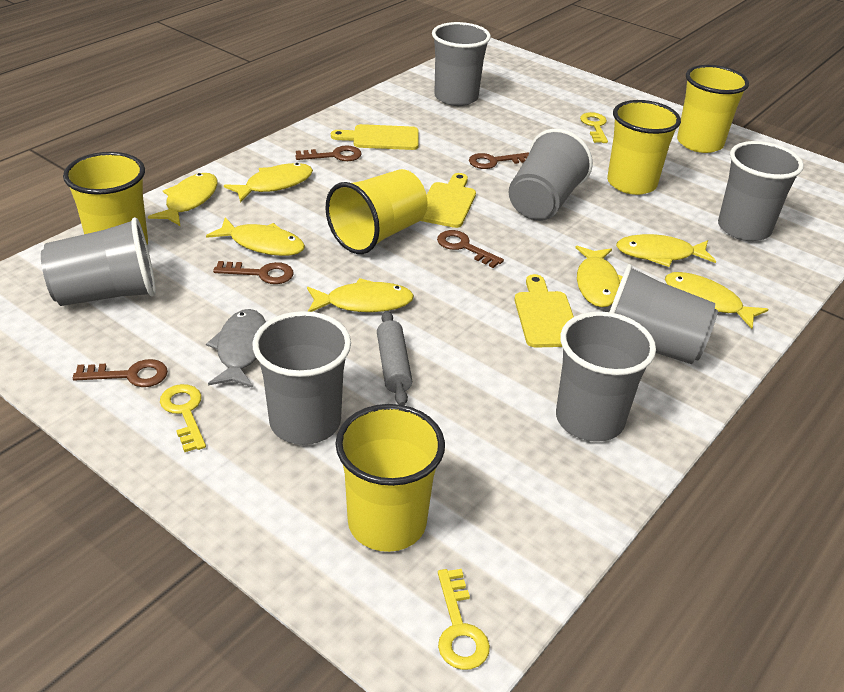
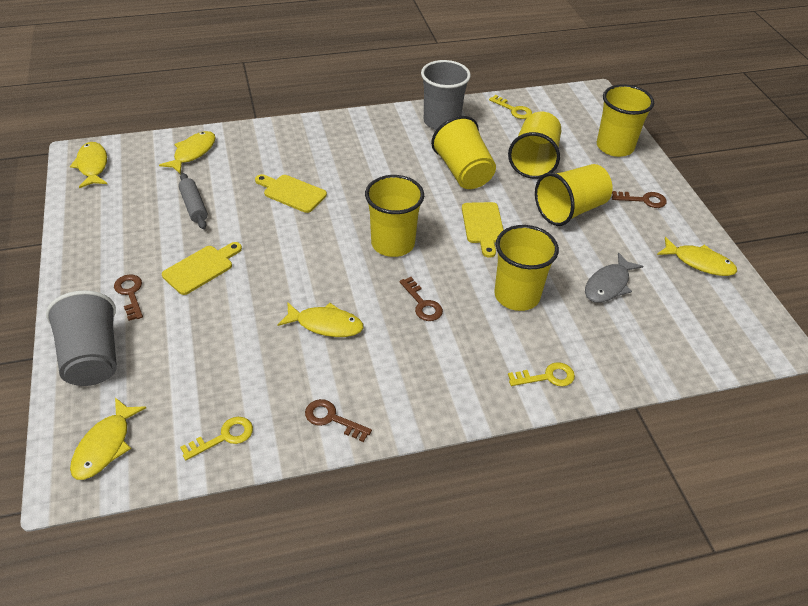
brown key: 5 -> 4
grey cup: 7 -> 2
yellow cup: 5 -> 6
yellow fish: 7 -> 5

